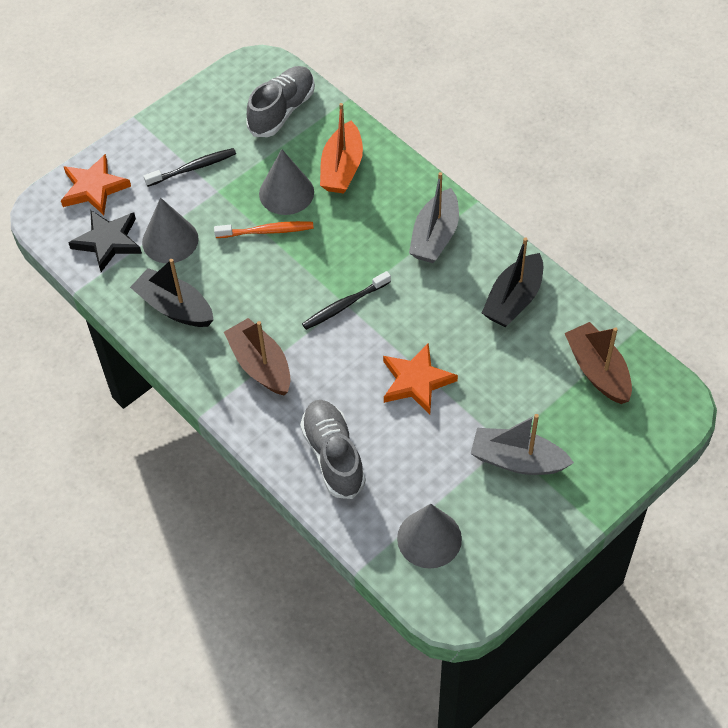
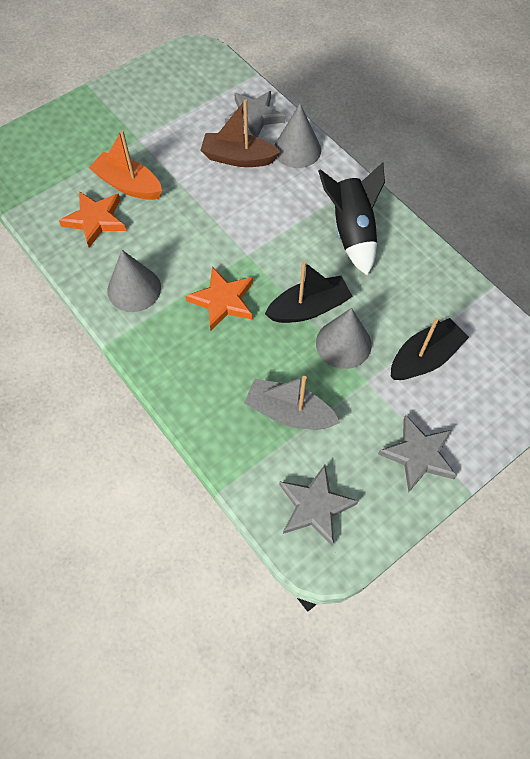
black rocket: 0 -> 1
black star: 1 -> 0
black toothbrush: 2 -> 0
brown boat: 2 -> 1
grey boat: 2 -> 1
grey shoe: 2 -> 0
grey star: 0 -> 3
orange toothbrush: 1 -> 0

